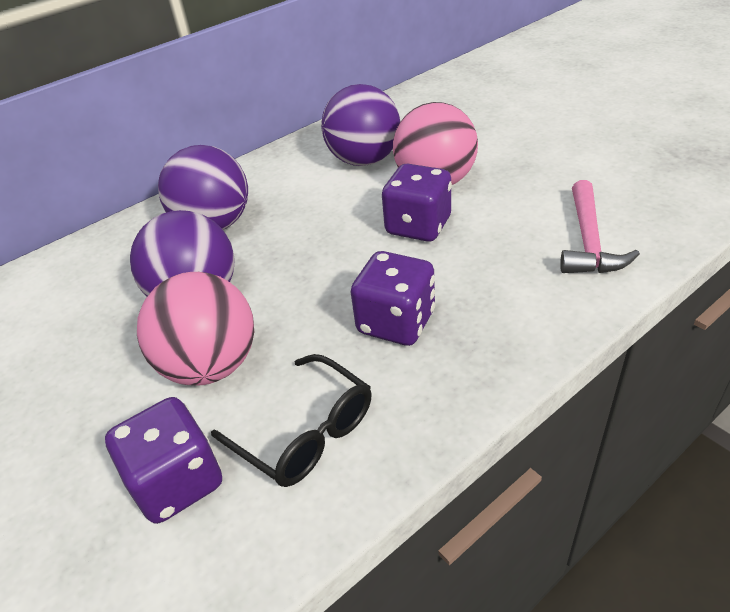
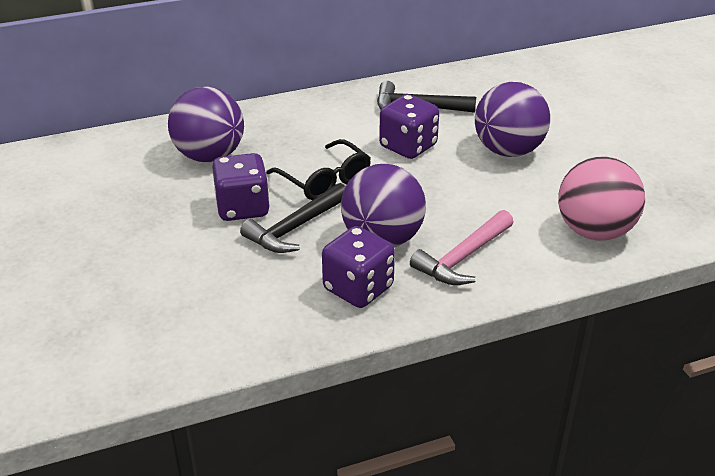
black hammer: 0 -> 2
pink ball: 2 -> 1

